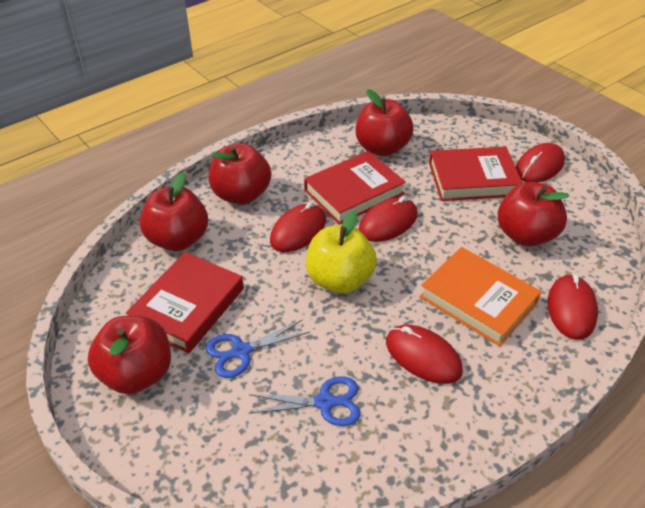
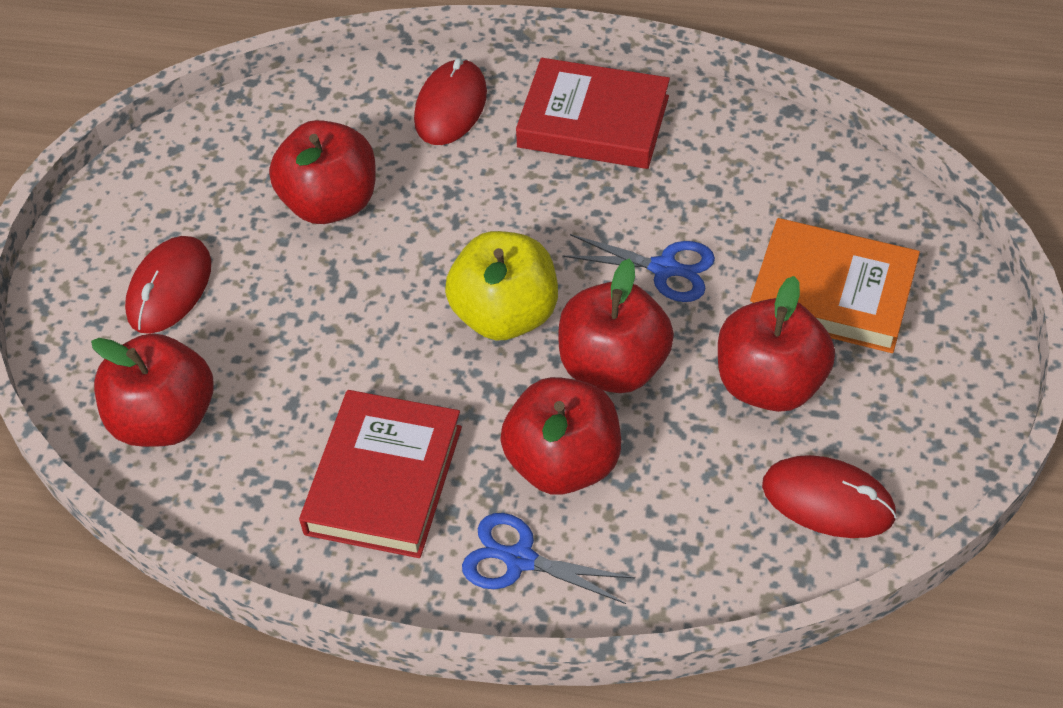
red book: 3 -> 2
red mouse: 5 -> 3

